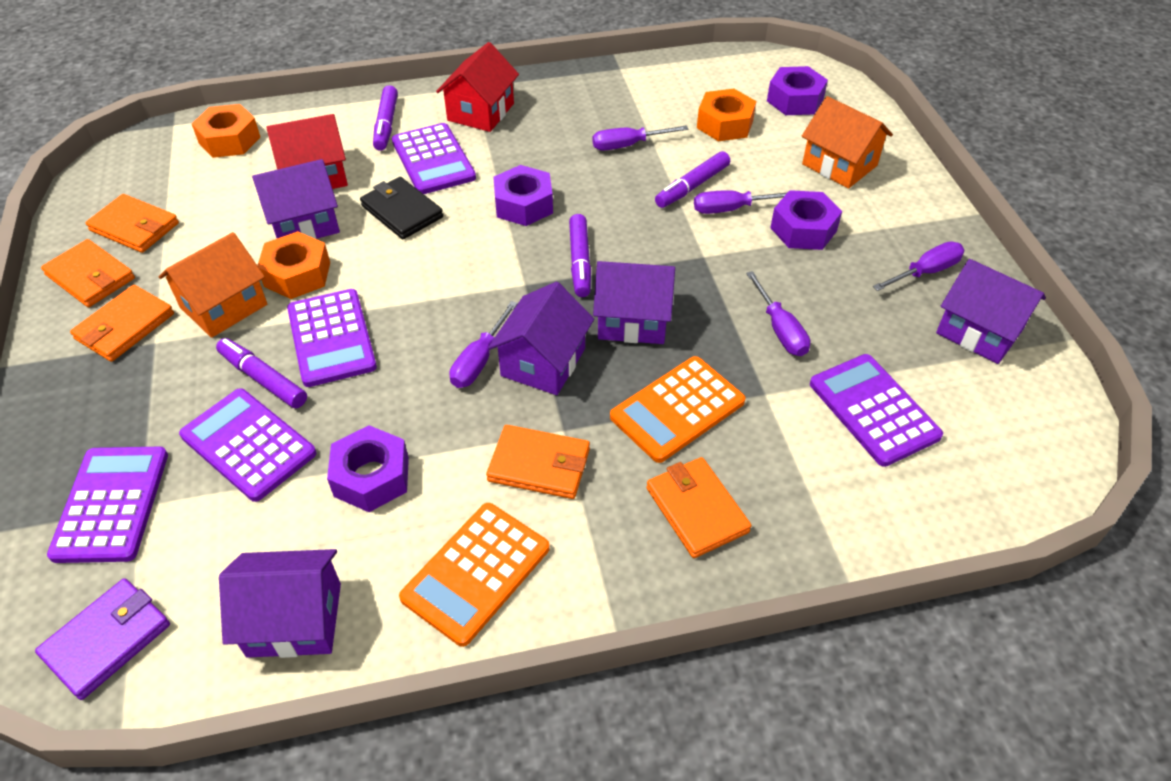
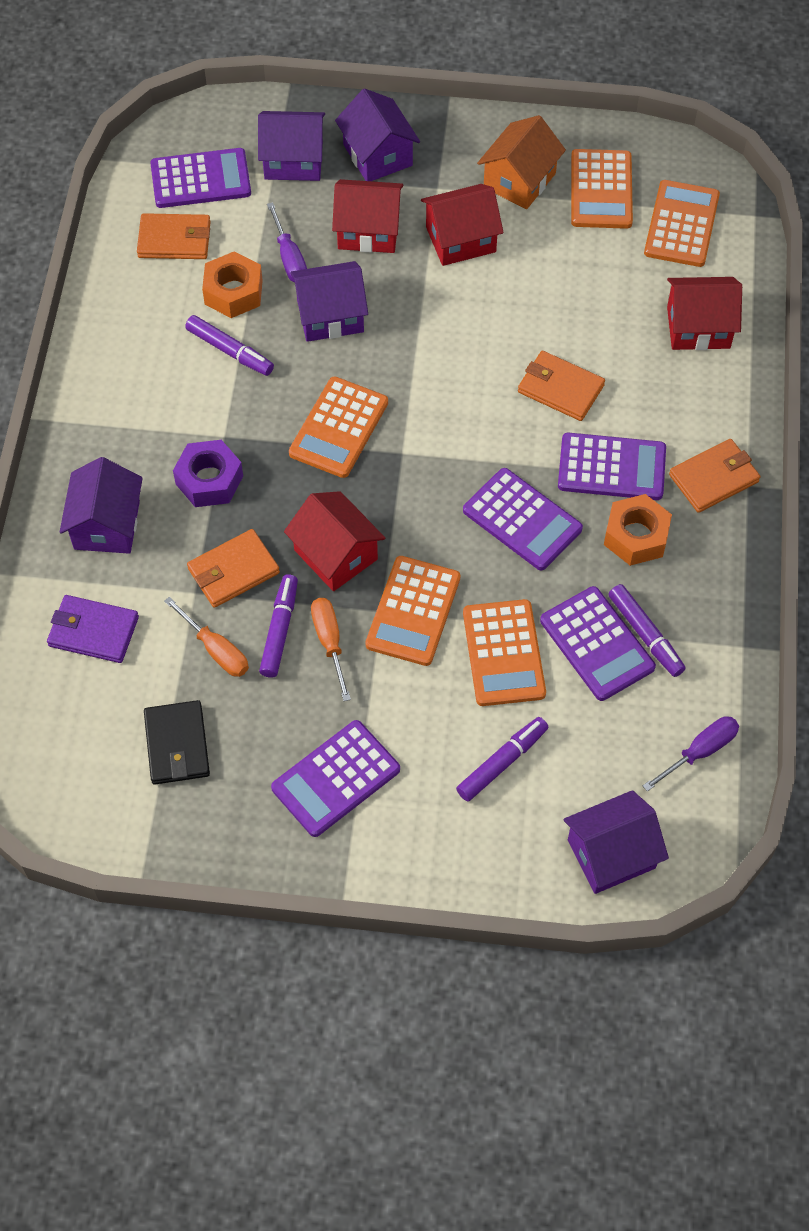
orange calculator: 2 -> 5
orange house: 2 -> 1
orange nut: 3 -> 2
orange screwdriver: 0 -> 2
orange wallet: 5 -> 4
purple nut: 4 -> 1
purple screwdriver: 5 -> 2
red house: 2 -> 4

